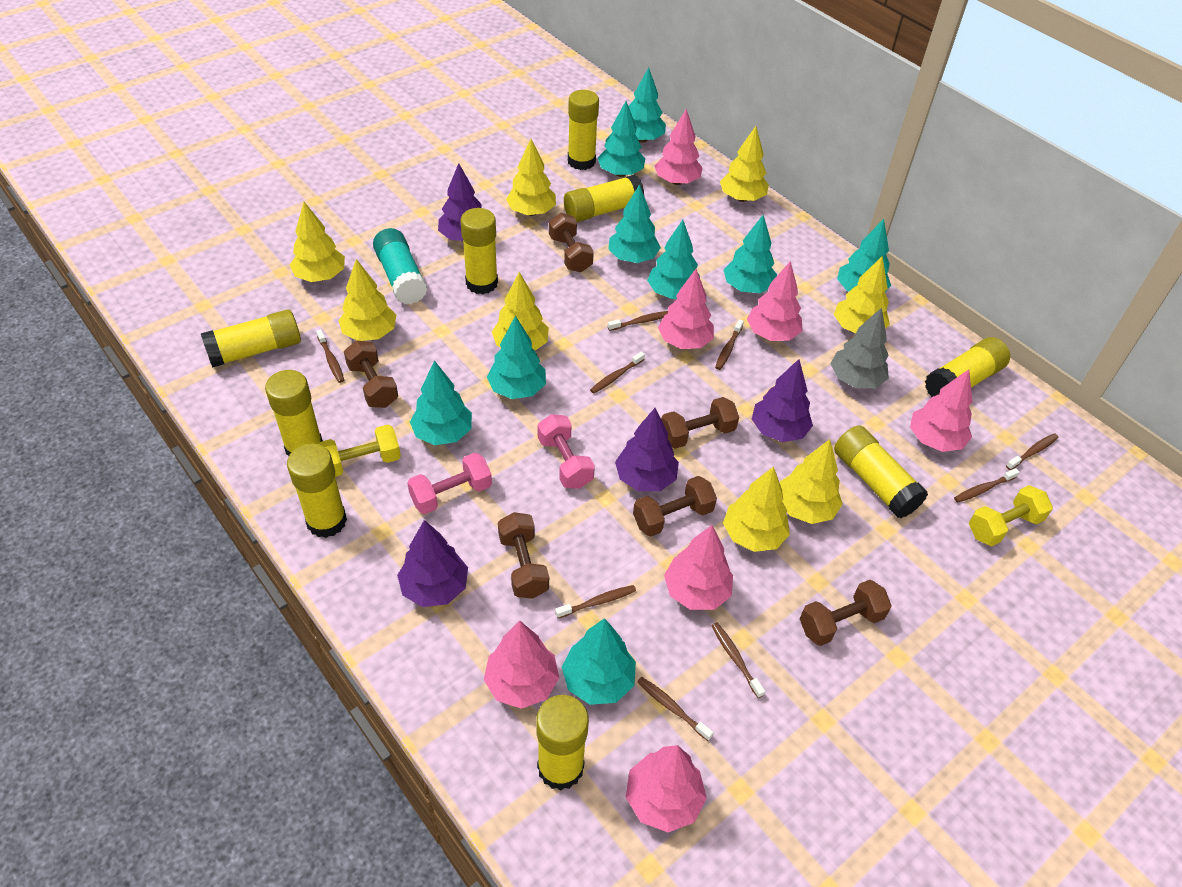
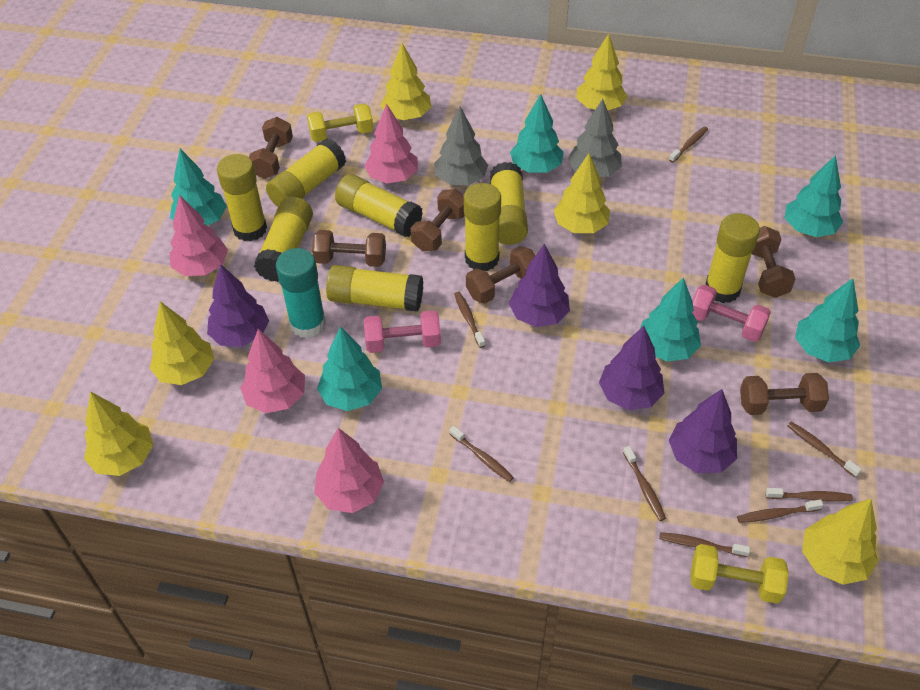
brown toothbrush: 9 -> 8
grey tree: 1 -> 2
pink tree: 7 -> 4
turquoise tree: 9 -> 6
yellow glue stick: 9 -> 8
yellow tree: 8 -> 6

